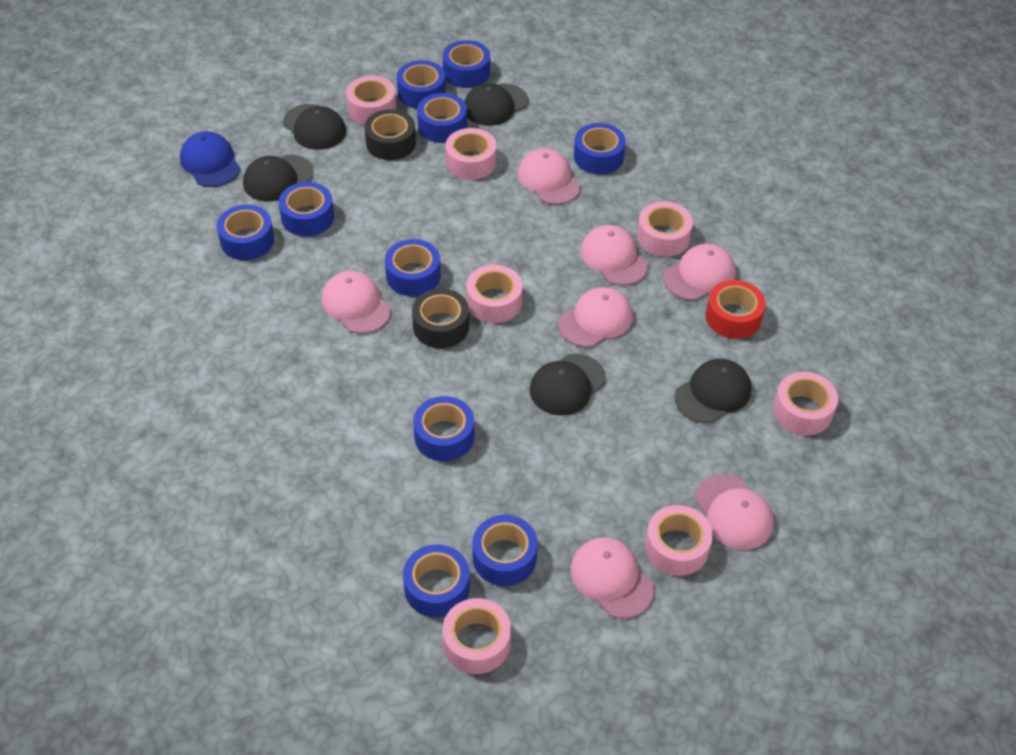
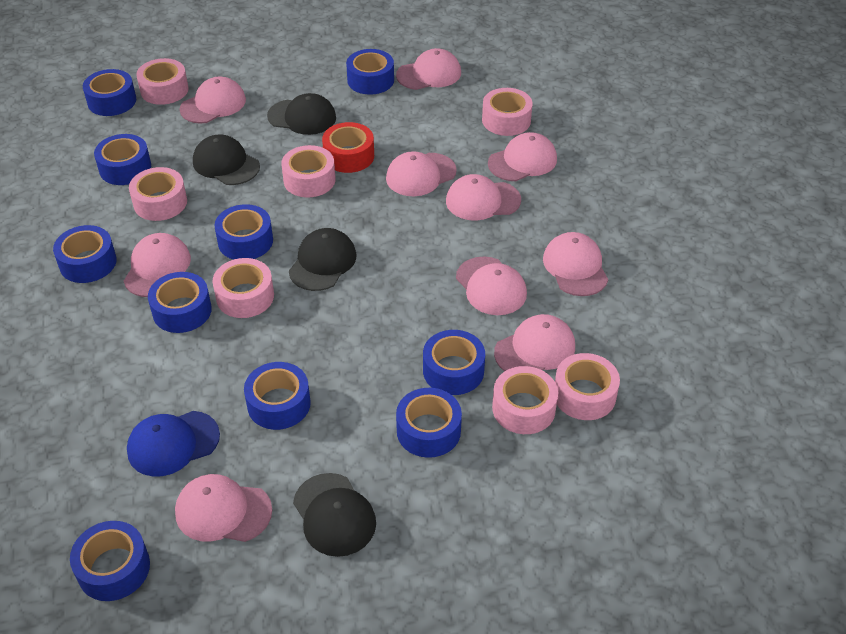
black cap: 5 -> 4
black tape: 2 -> 0
pink cap: 7 -> 10

